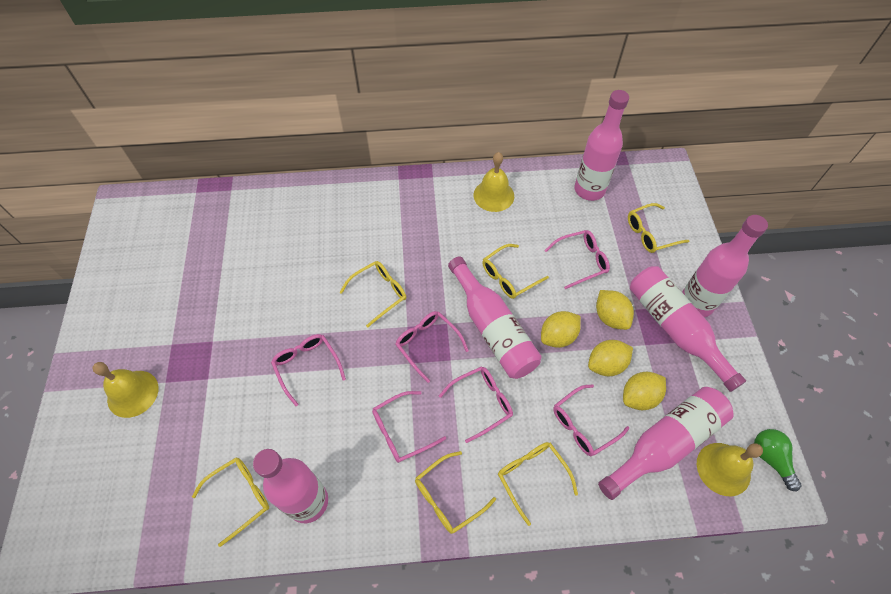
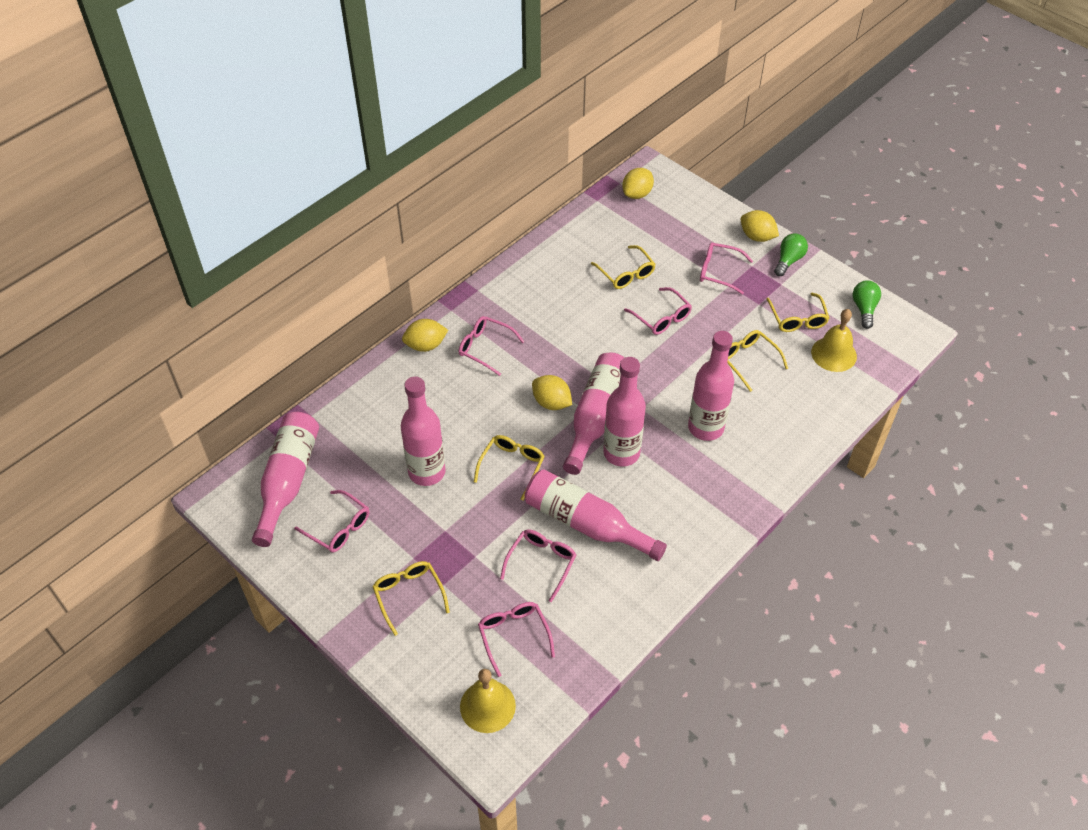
green light bulb: 1 -> 2
yellow bell: 3 -> 2
yellow glasses: 6 -> 5

